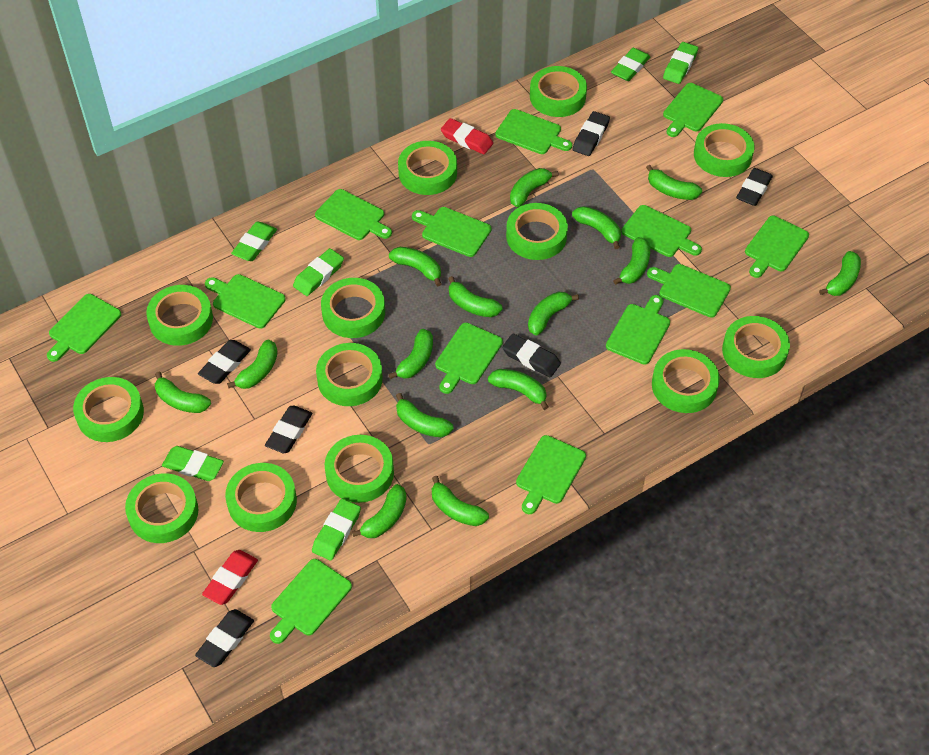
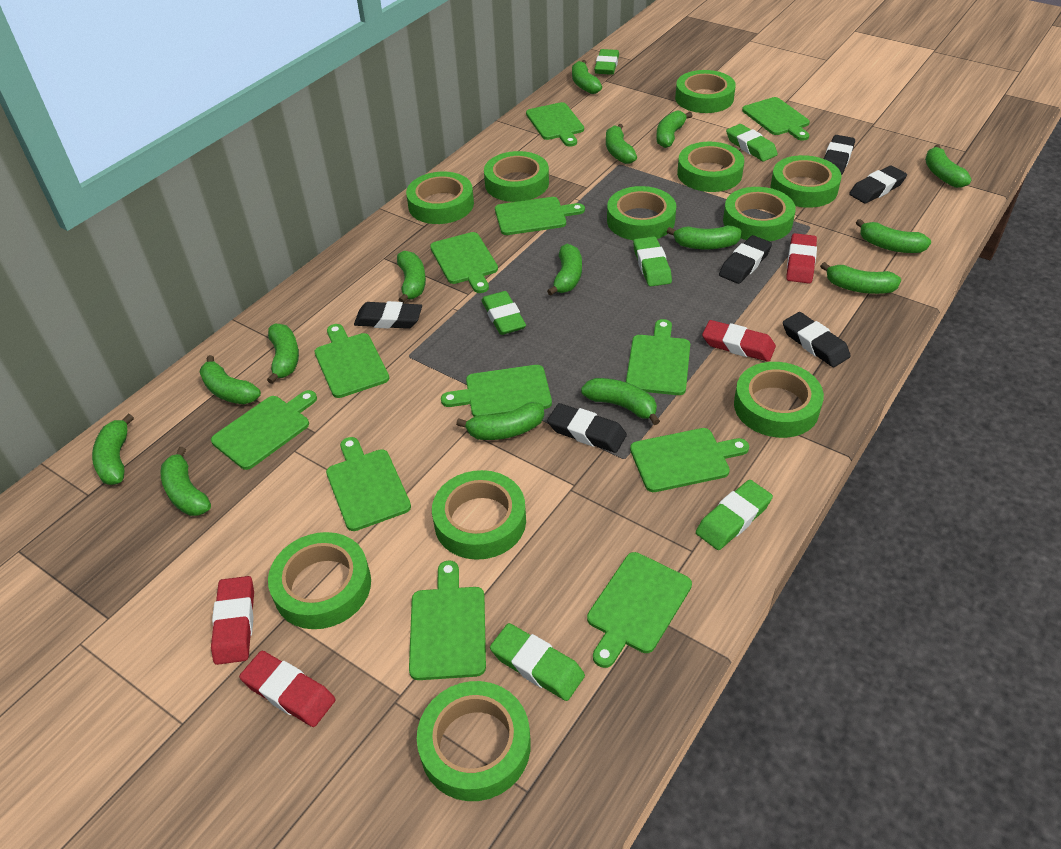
green cutting board: 13 -> 12
green tape: 13 -> 11
red eraser: 2 -> 4

